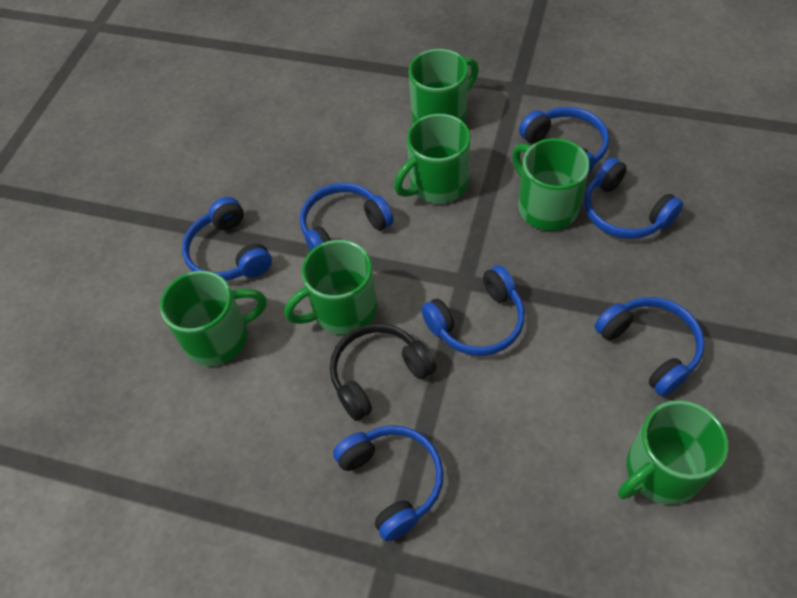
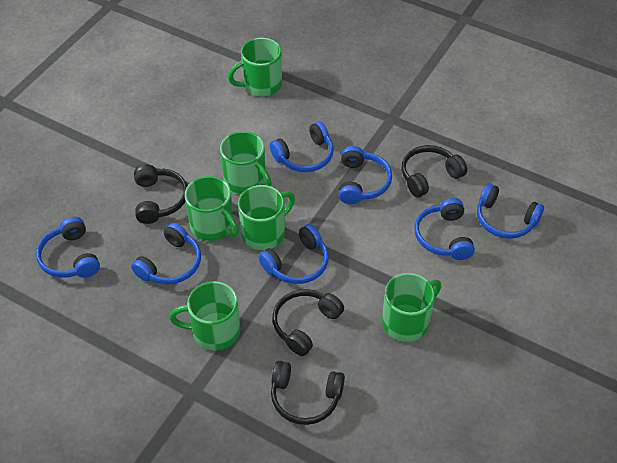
black headphones: 1 -> 4

